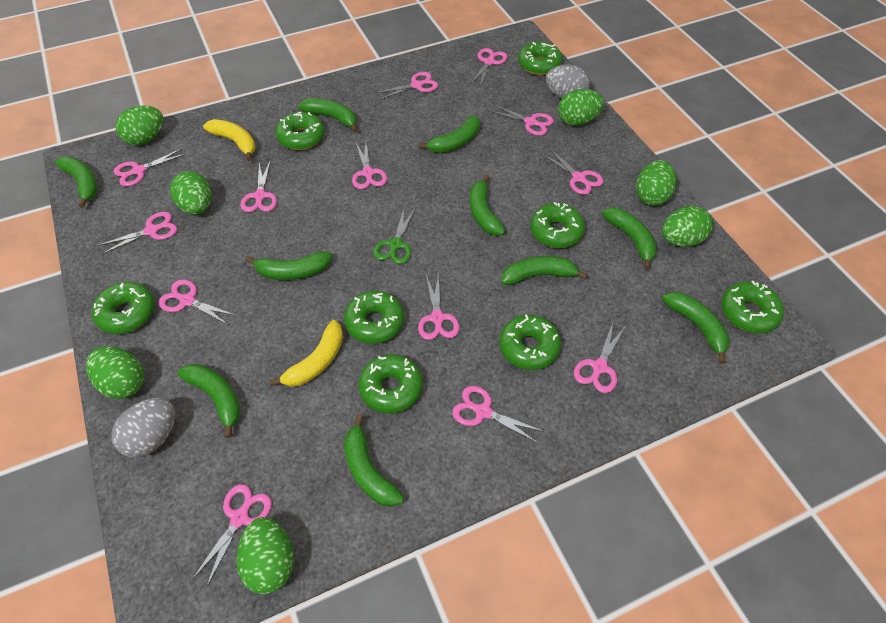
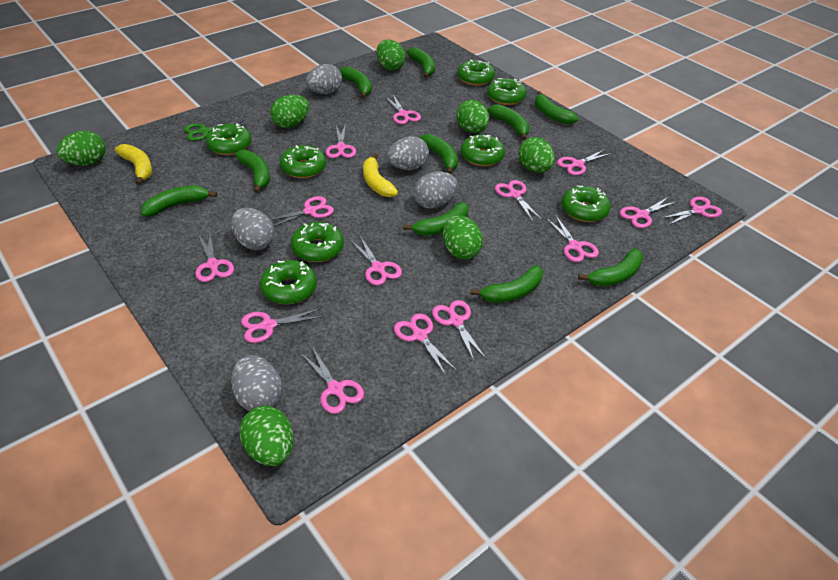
grey egg: 2 -> 5
pink scissors: 13 -> 14

